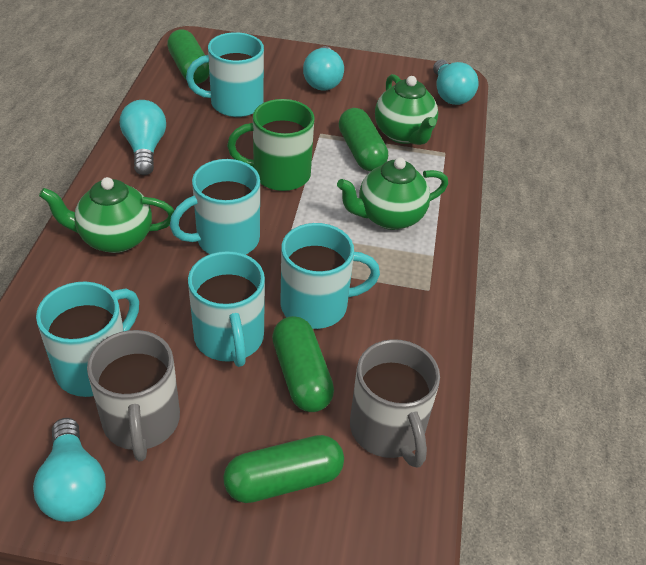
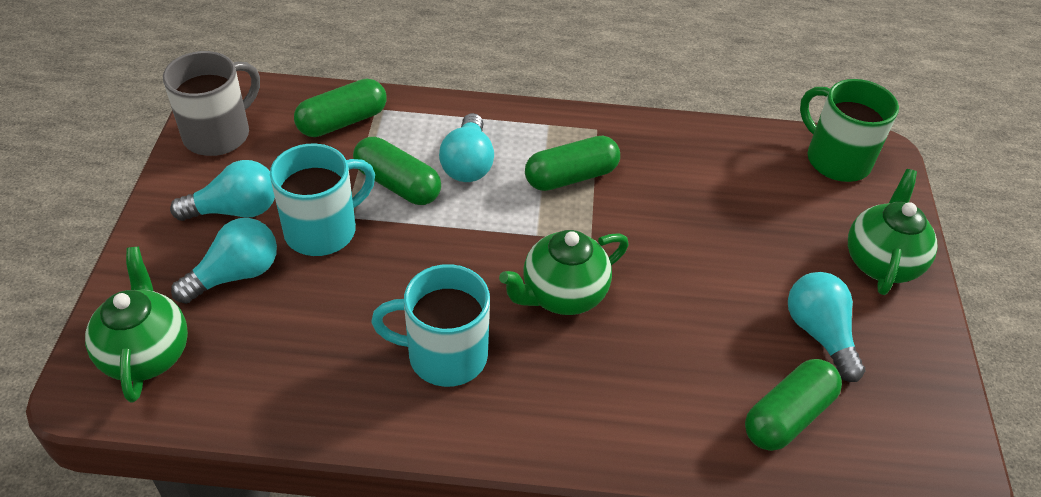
grey mug: 2 -> 1
turquoise mug: 5 -> 2

